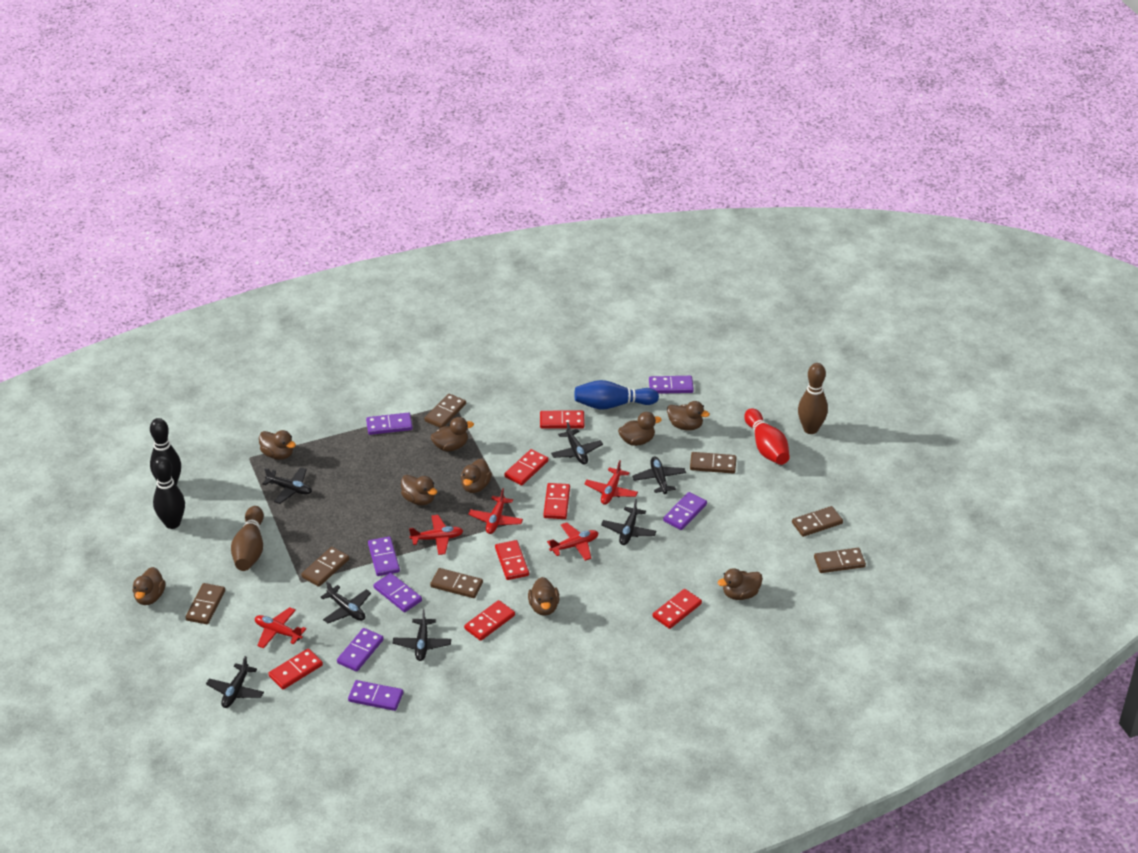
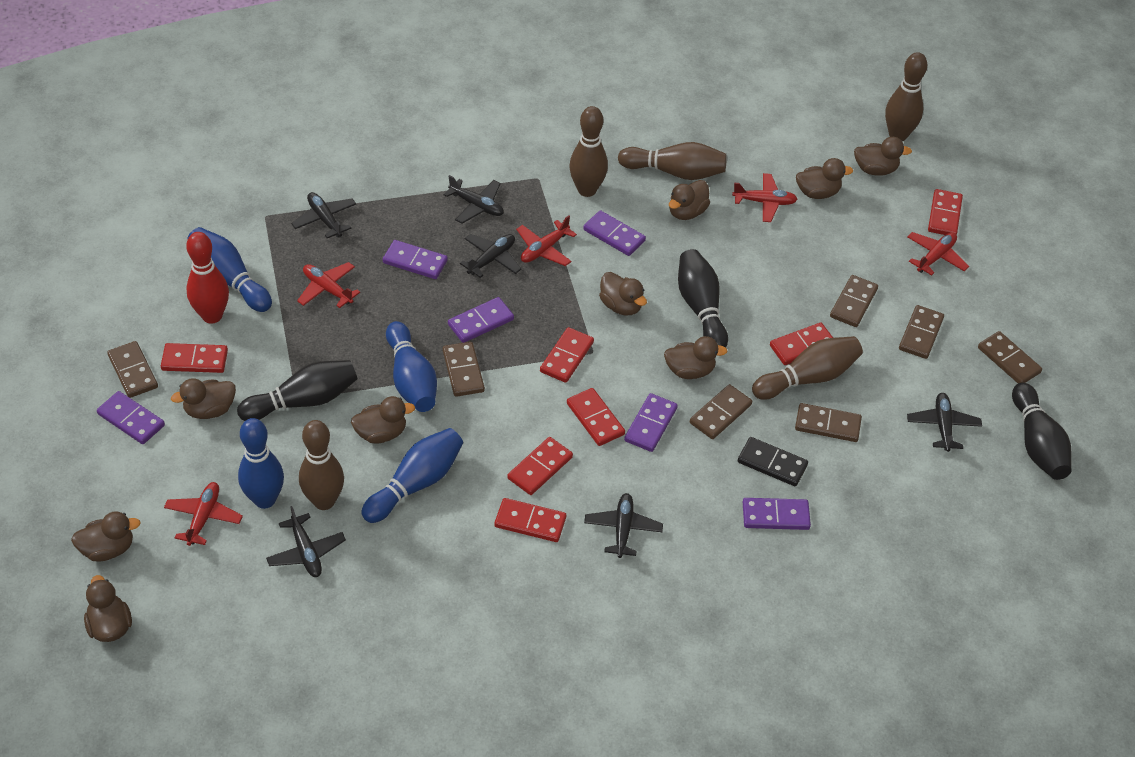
black bowling pin: 2 -> 3
black domino: 0 -> 1
black plane: 7 -> 6
blue bowling pin: 1 -> 4
brown bowling pin: 2 -> 5
purple domino: 7 -> 6

